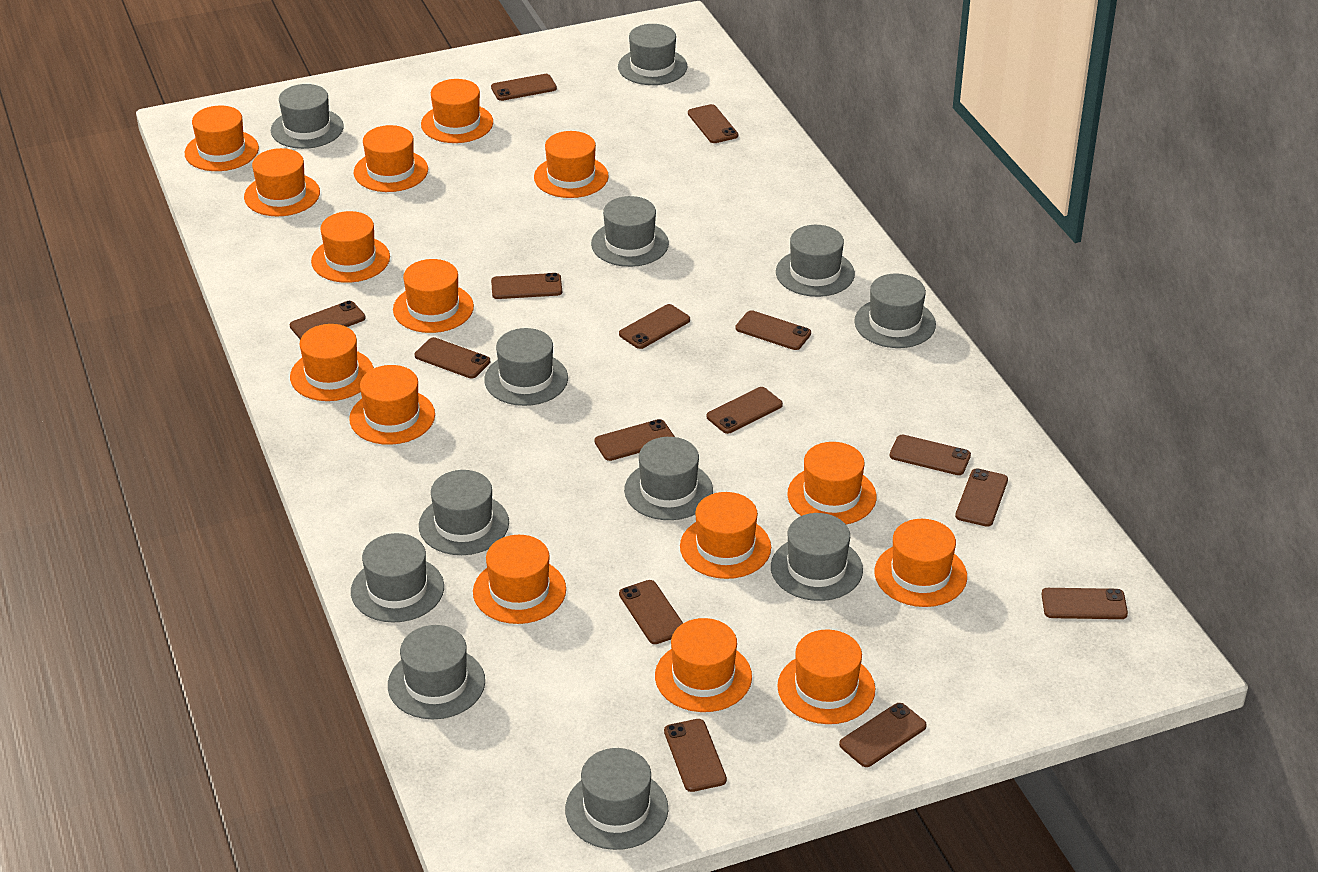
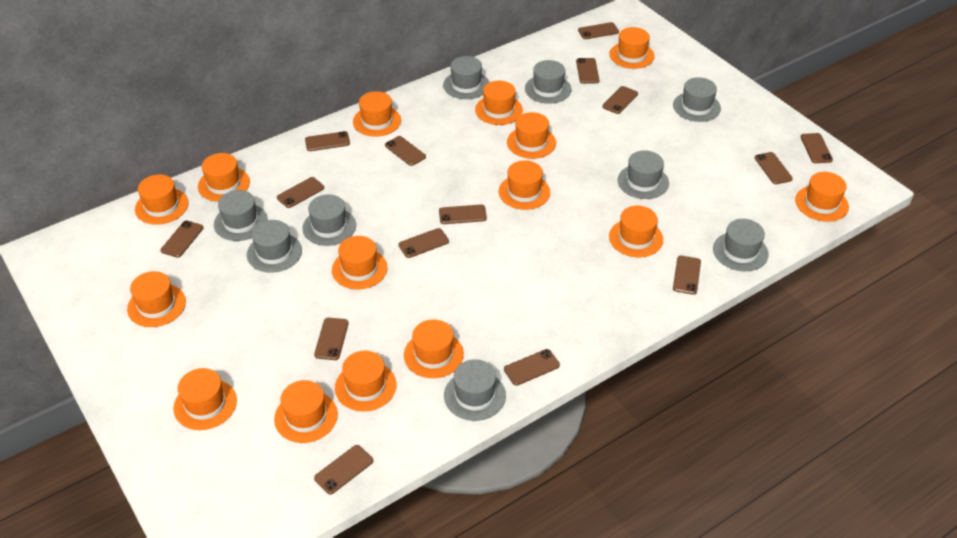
grey hat: 12 -> 9

